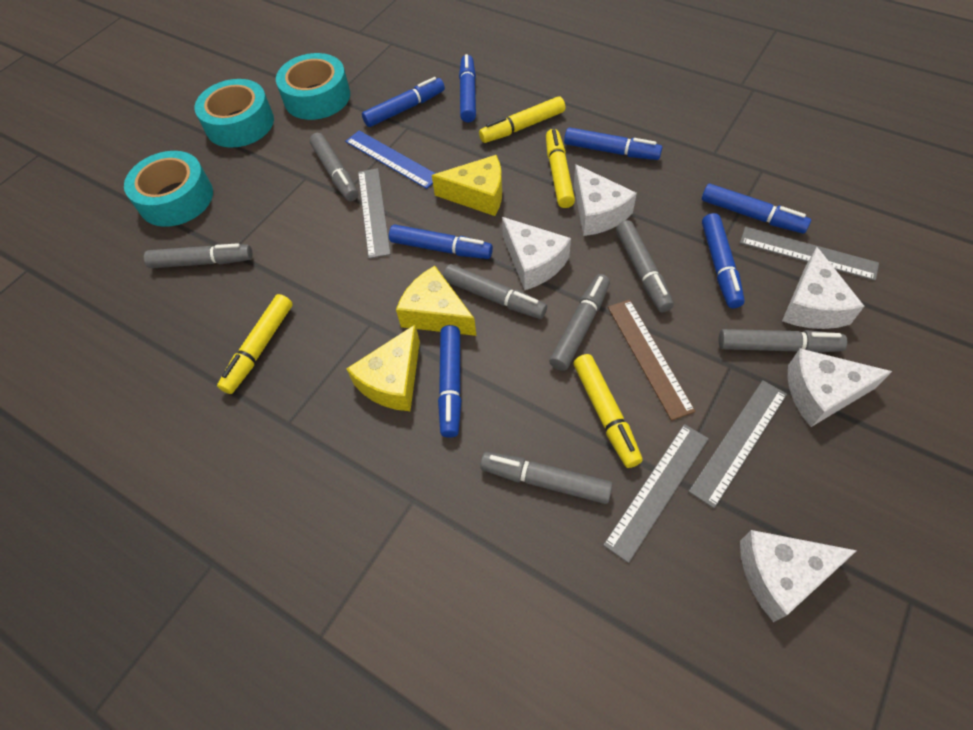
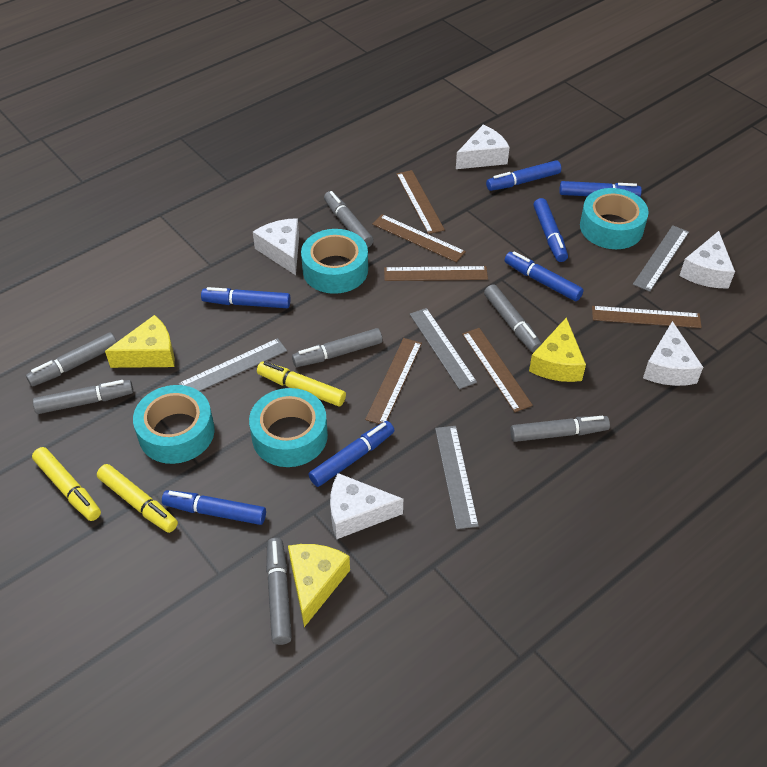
blue ruler: 1 -> 0
brown ruler: 1 -> 6
turquoise tape: 3 -> 4
yellow marker: 4 -> 3

